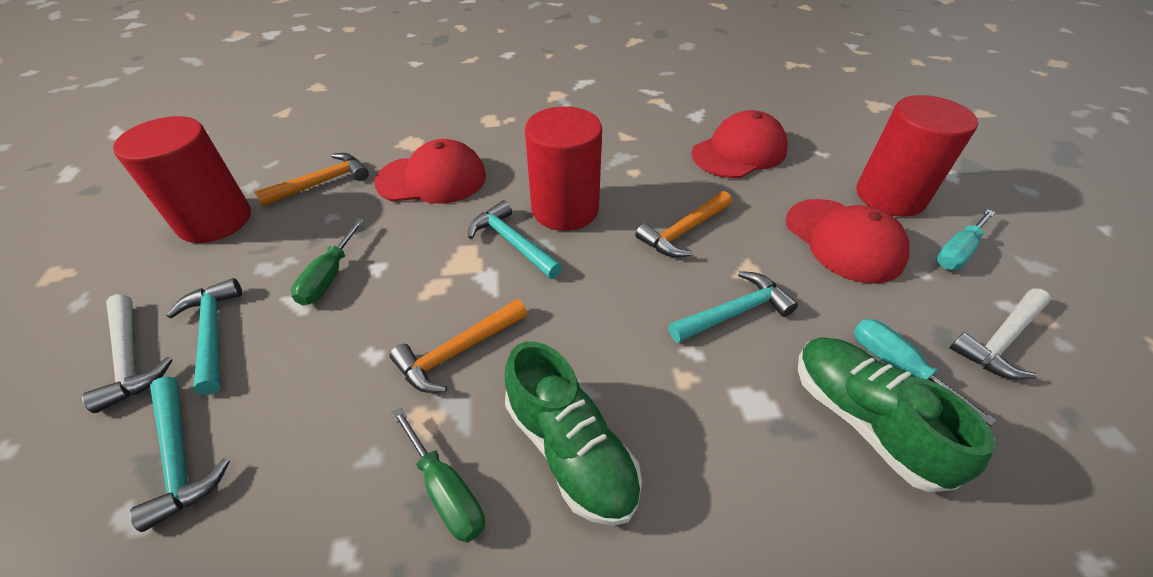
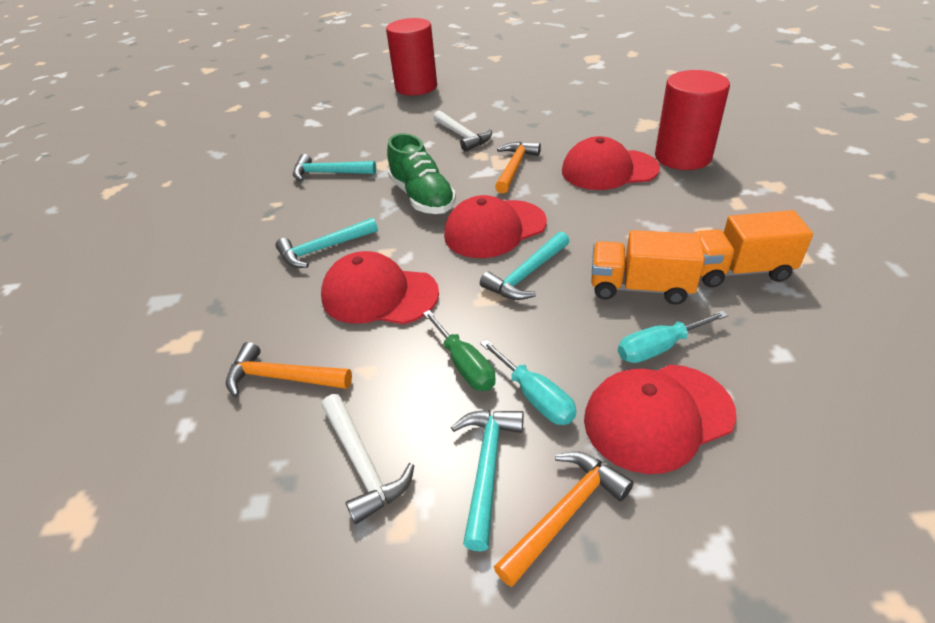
green screwdriver: 2 -> 1
green shoe: 2 -> 1
orange truck: 0 -> 2
red cap: 3 -> 4
red cylinder: 3 -> 2

